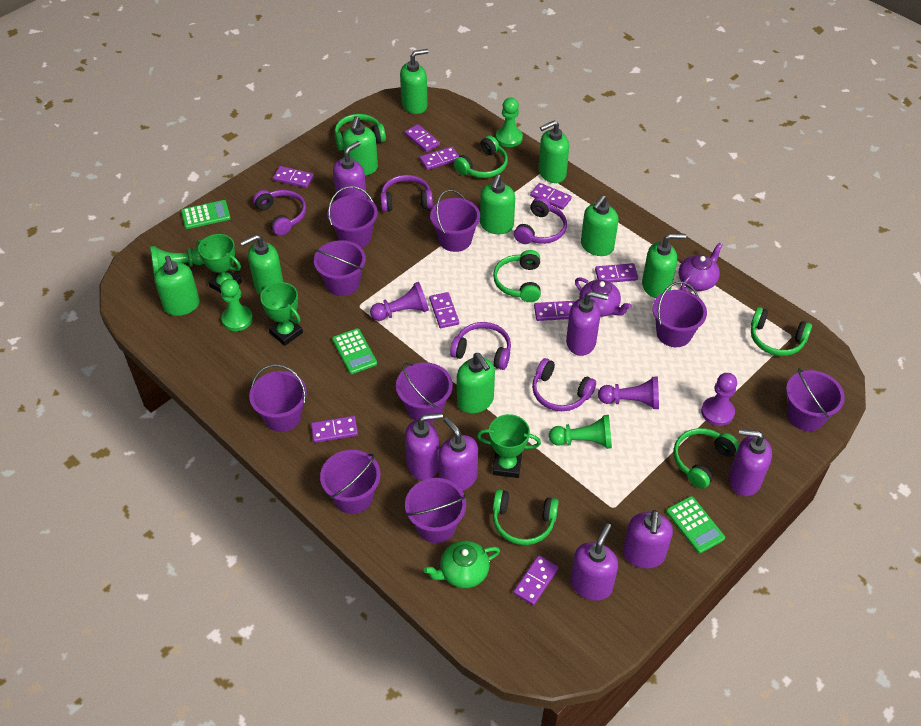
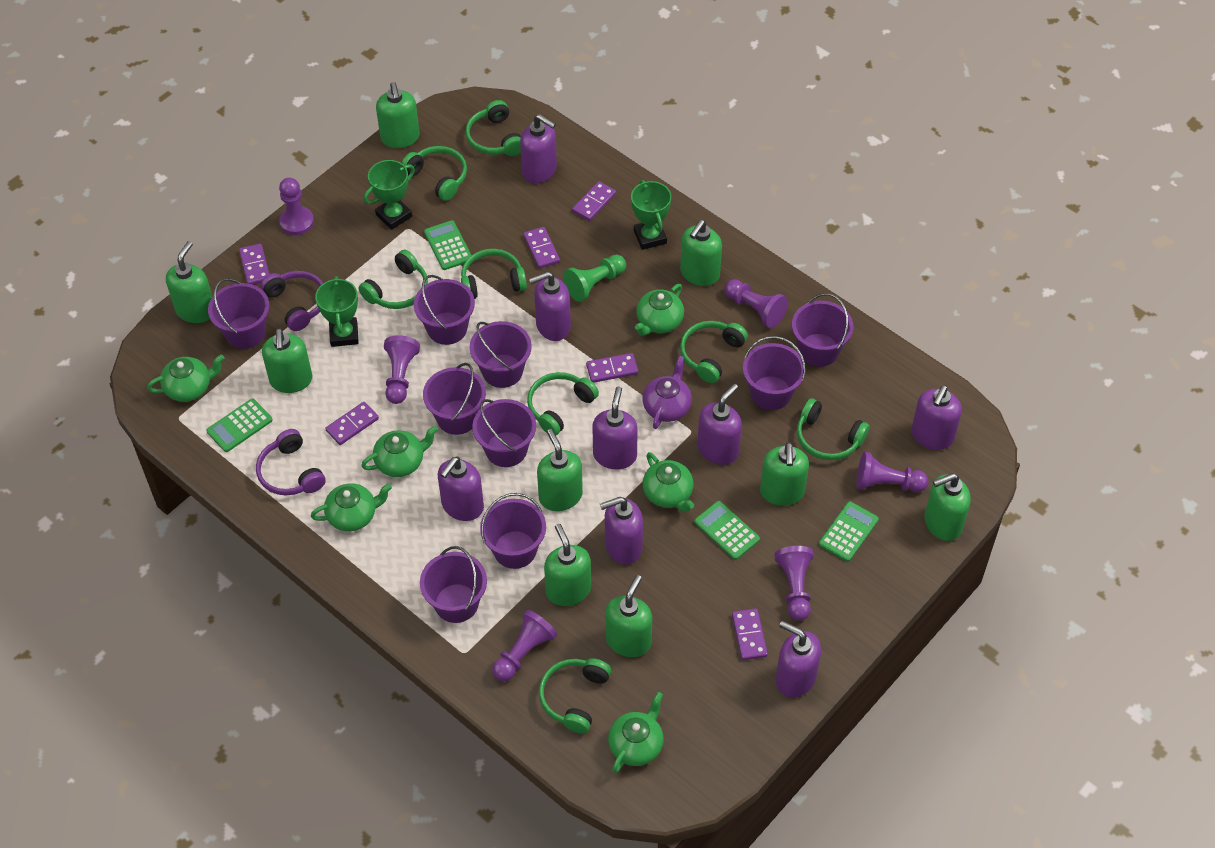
green calculator: 3 -> 4
green headphones: 6 -> 8
green pawn: 4 -> 1
green teapot: 1 -> 6
purple domino: 9 -> 6
purple headphones: 5 -> 2
purple pawn: 3 -> 6
purple soap dispenser: 7 -> 8
purple teapot: 2 -> 1

